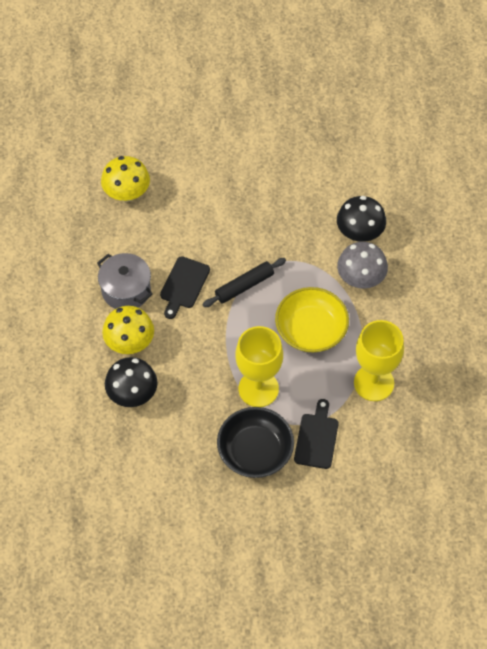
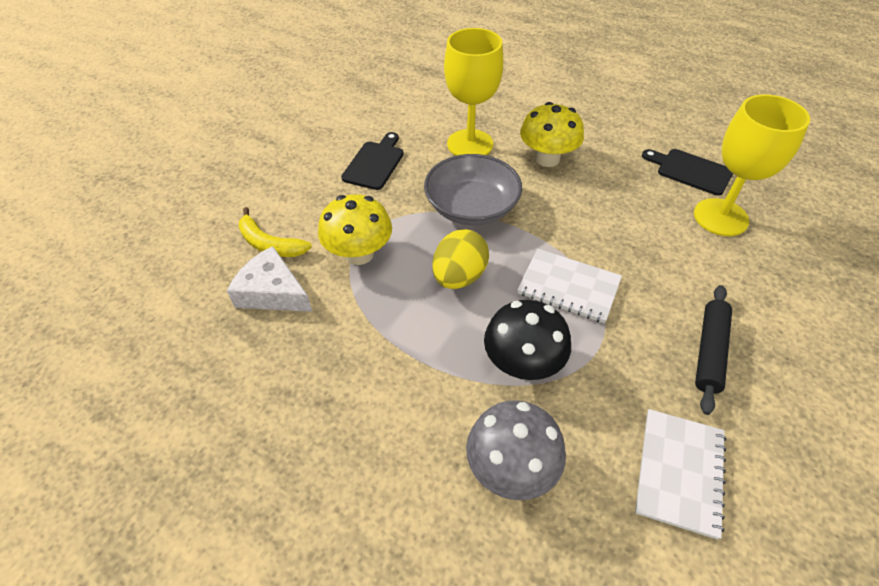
black bowl: 1 -> 0
black mushroom: 2 -> 1
grey bowl: 0 -> 1
grey pot: 1 -> 0
white cheese: 0 -> 1
white notebook: 0 -> 2
yellow banana: 0 -> 1
yellow bowl: 1 -> 0
yellow egg: 0 -> 1

